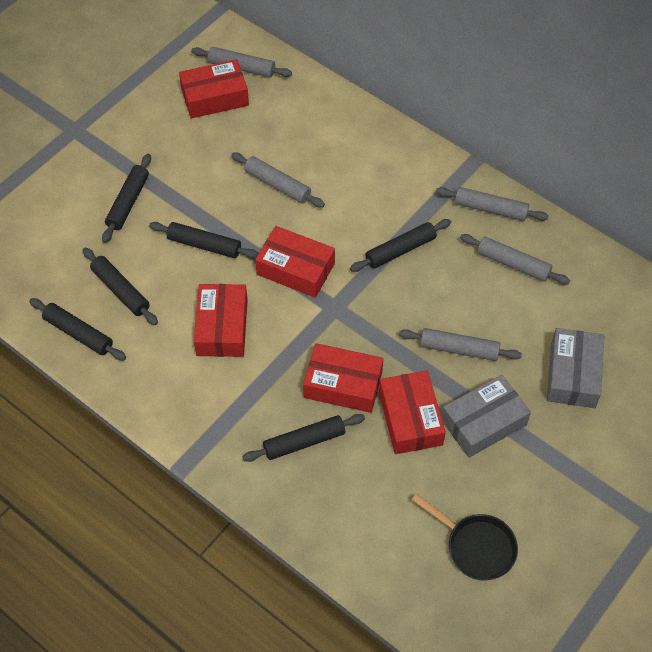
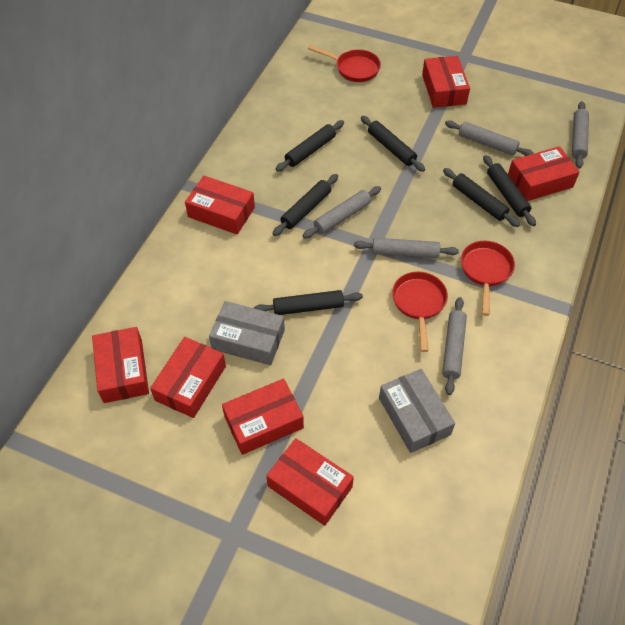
black pan: 1 -> 0
red box: 5 -> 7
red pan: 0 -> 3

